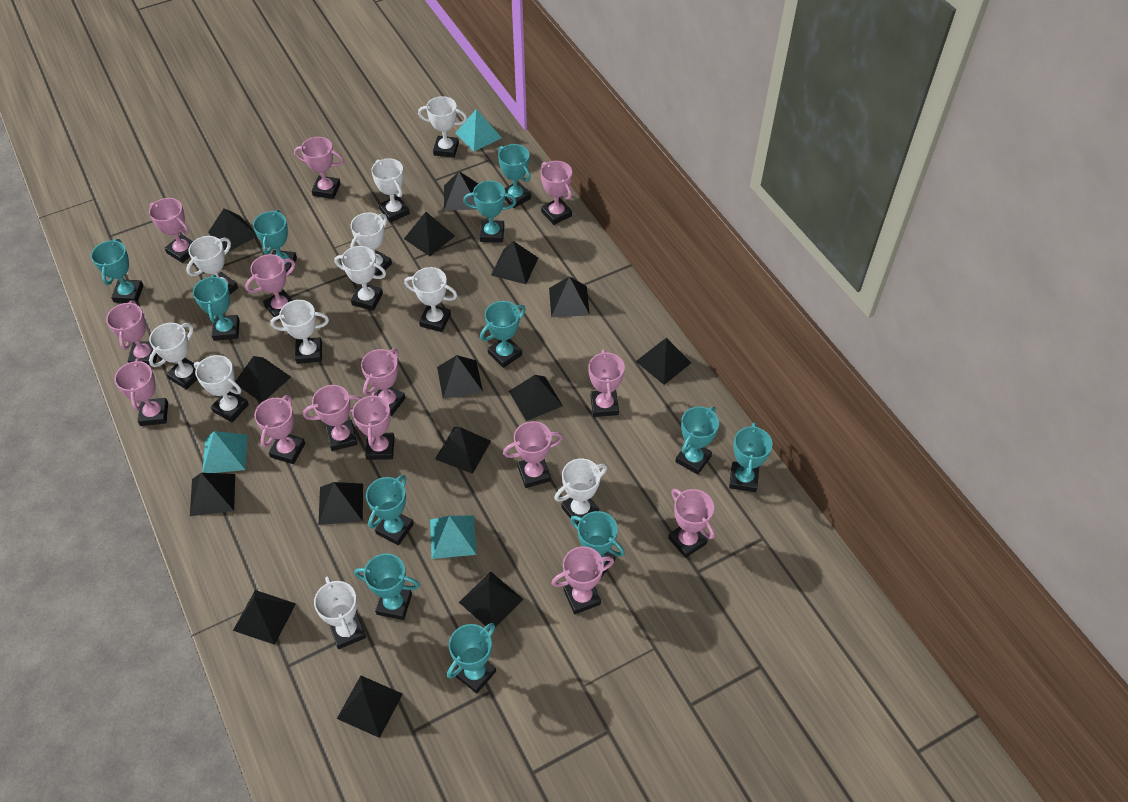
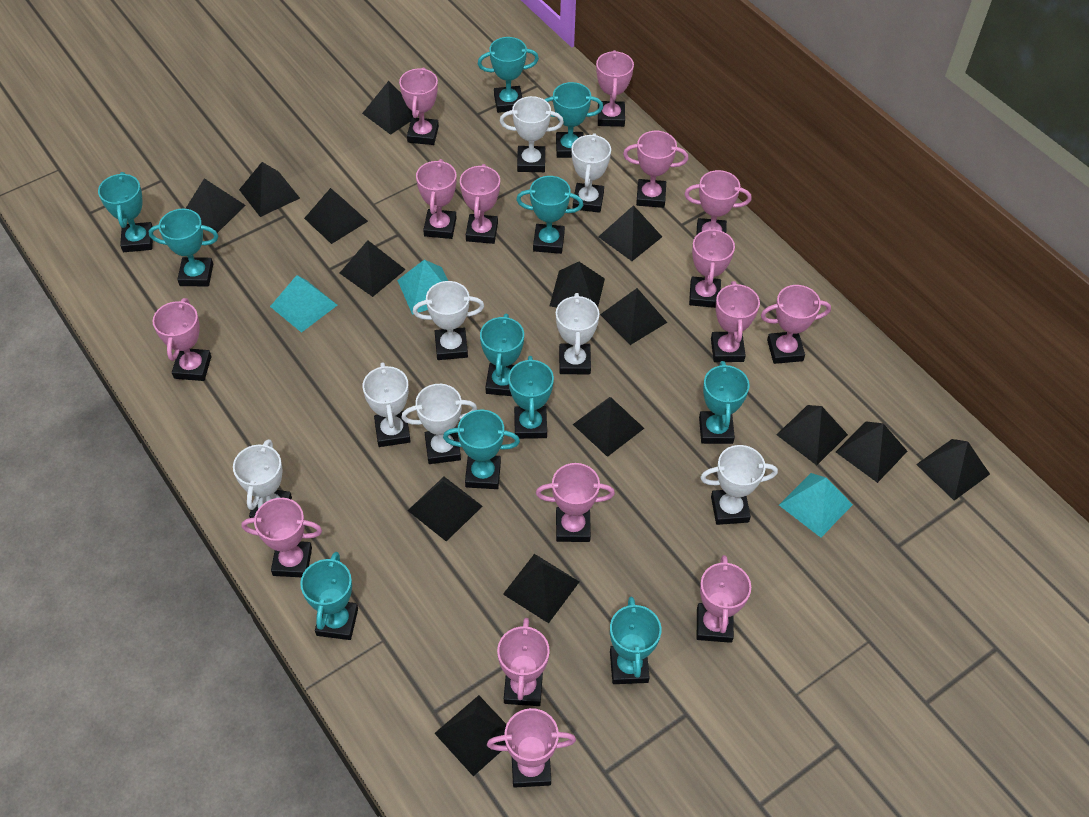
pink trophy: 14 -> 15
turquoise trophy: 12 -> 11
white trophy: 11 -> 8

